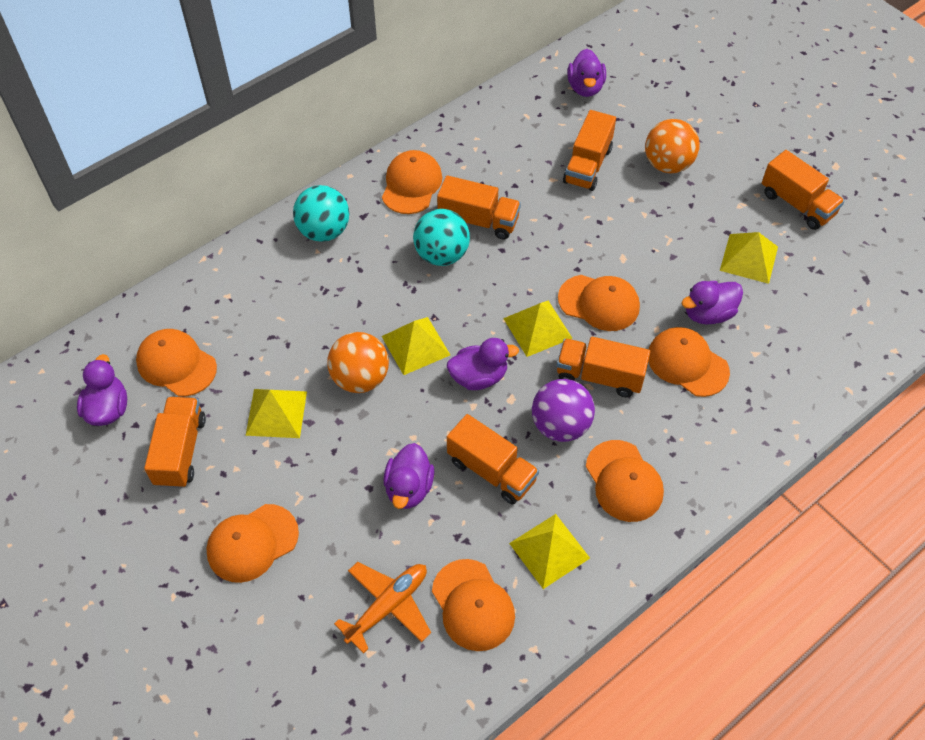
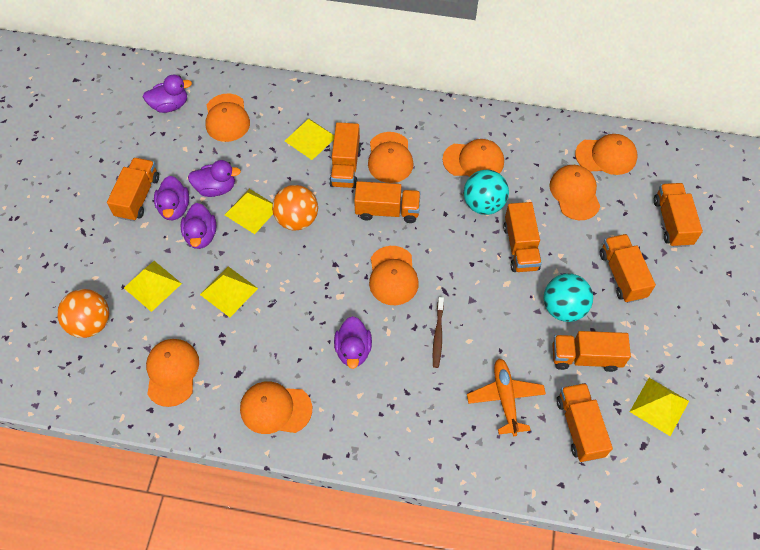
brown toothbrush: 0 -> 1
orange cap: 7 -> 8
orange truck: 6 -> 8
purple ball: 1 -> 0

